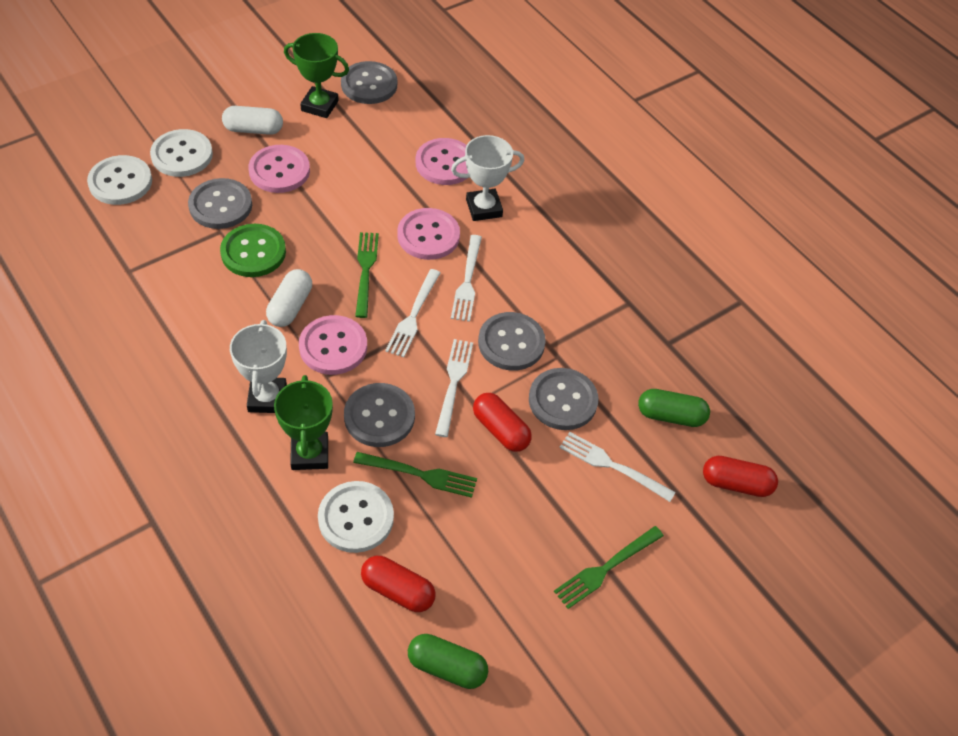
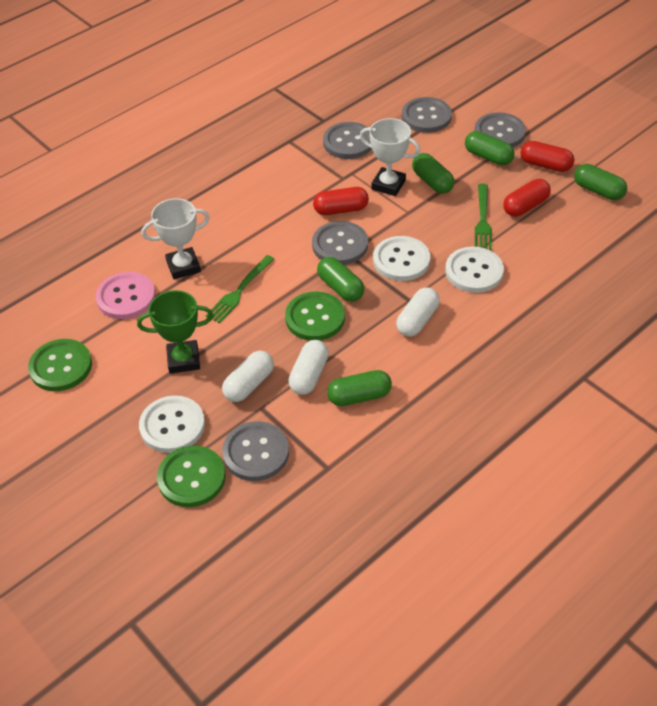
green button: 1 -> 3
green capsule: 2 -> 5
green fork: 3 -> 2
green trophy: 2 -> 1
pink button: 4 -> 1
white capsule: 2 -> 3
white fork: 4 -> 0

